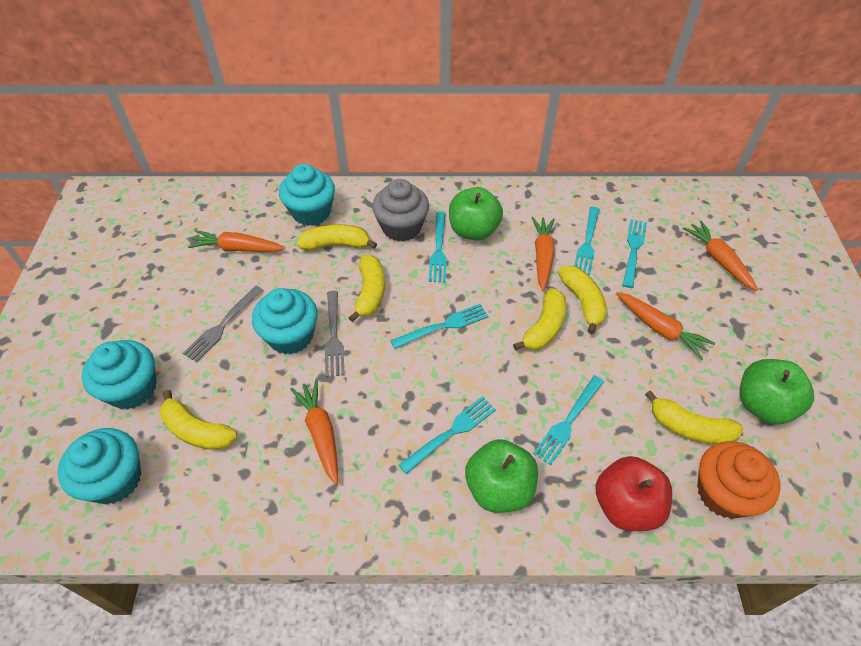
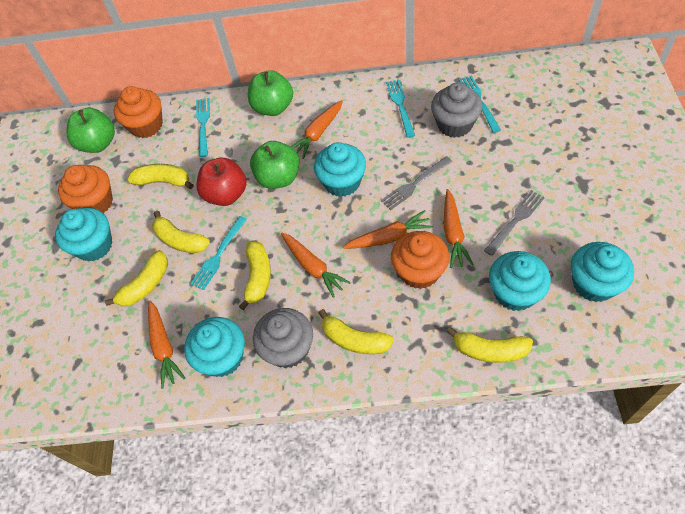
grey cupcake: 1 -> 2
orange cupcake: 1 -> 3
turquoise cupcake: 4 -> 5
turquoise fork: 6 -> 4

